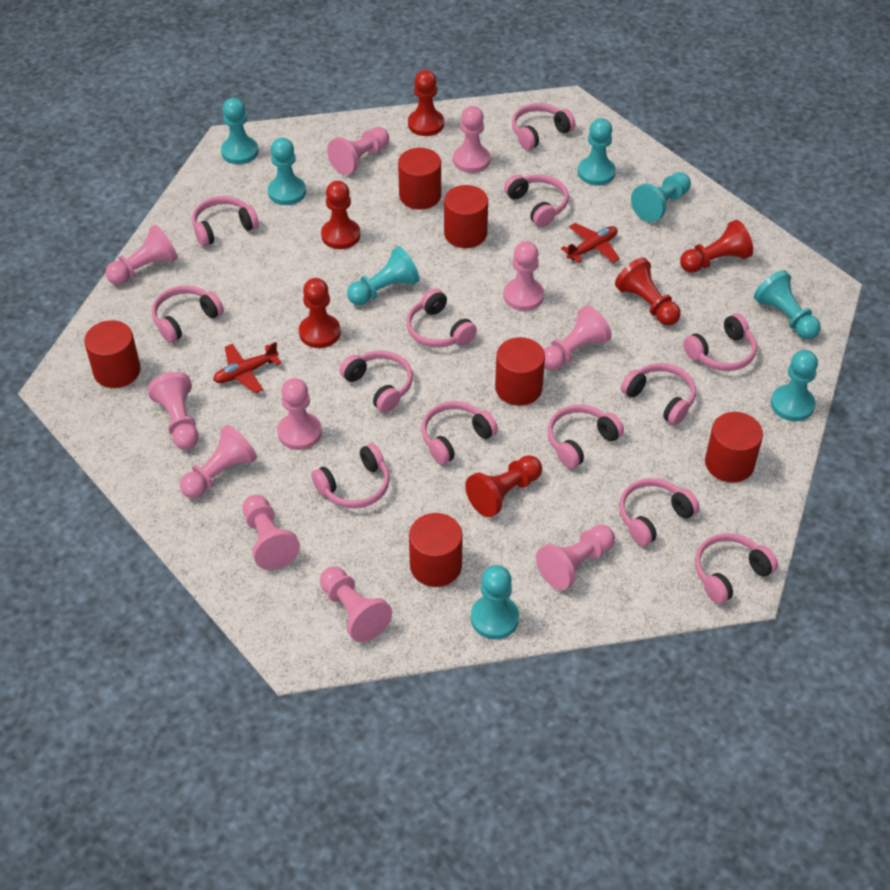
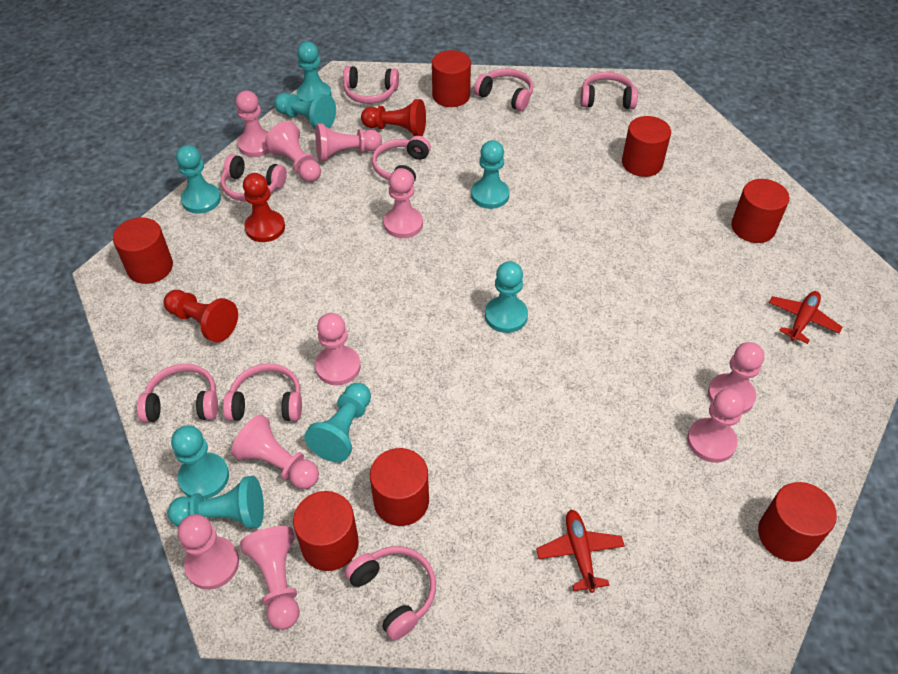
pink headphones: 13 -> 8
pink pawn: 11 -> 10
red cylinder: 6 -> 7
red pawn: 6 -> 3

